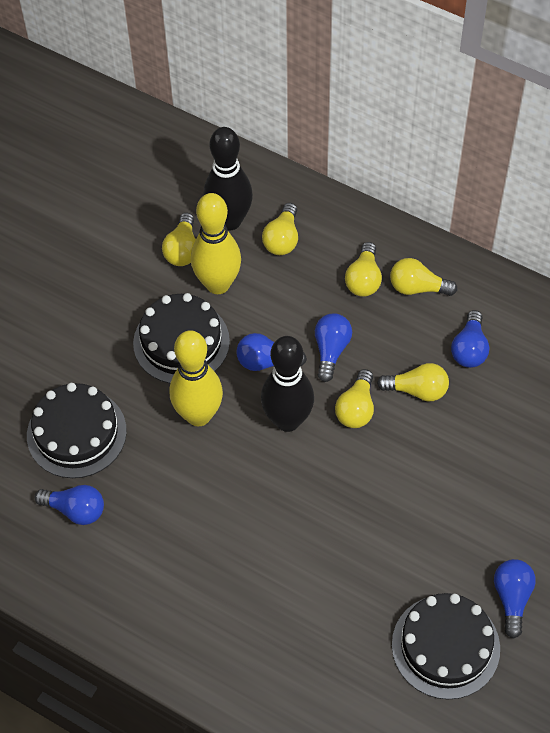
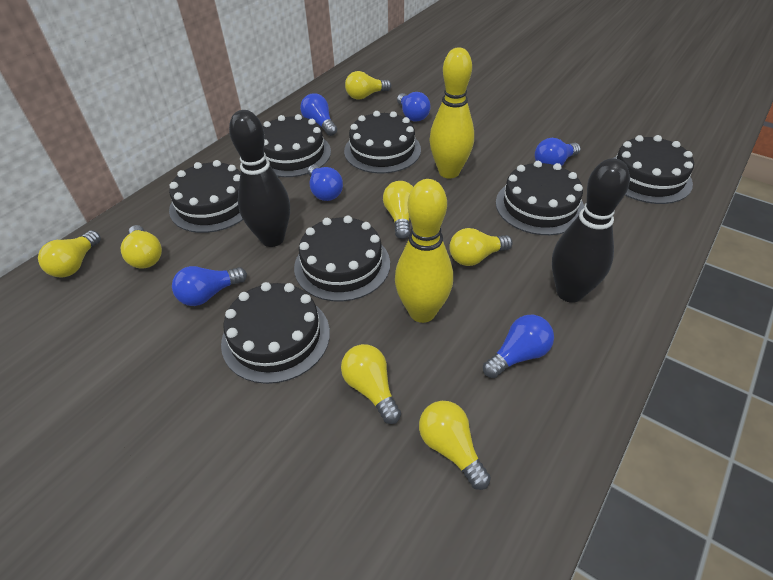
black cake: 3 -> 7
blue light bulb: 5 -> 6
yellow light bulb: 6 -> 7

